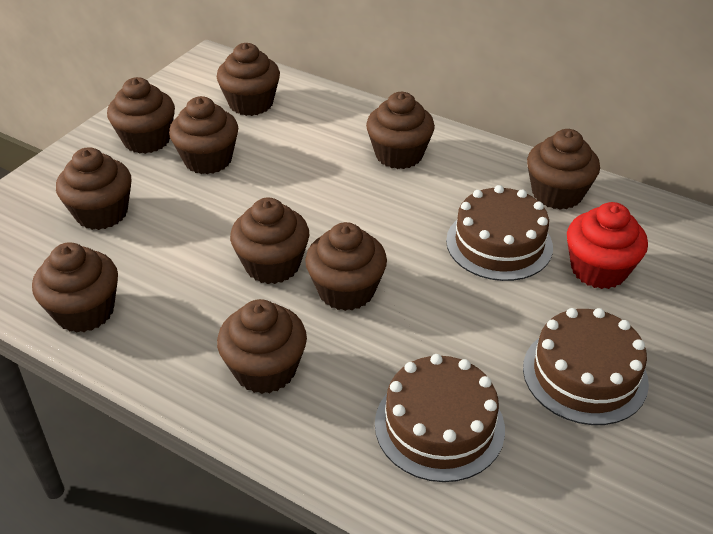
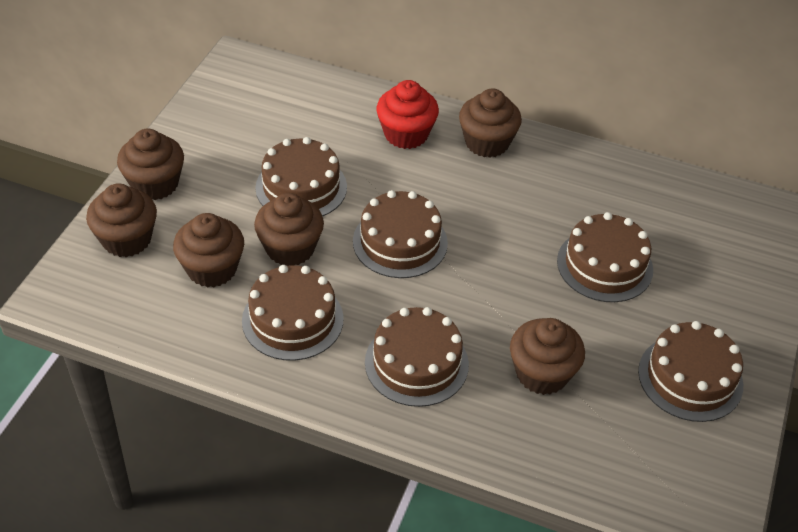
brown cake: 3 -> 6
brown cupcake: 10 -> 6

